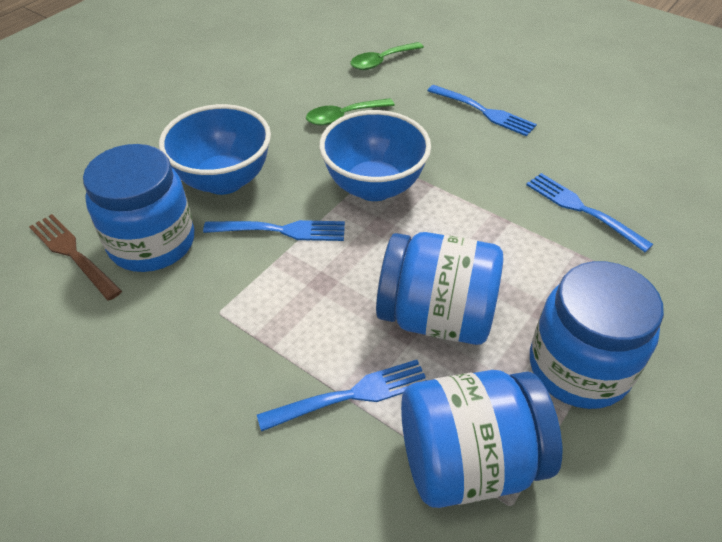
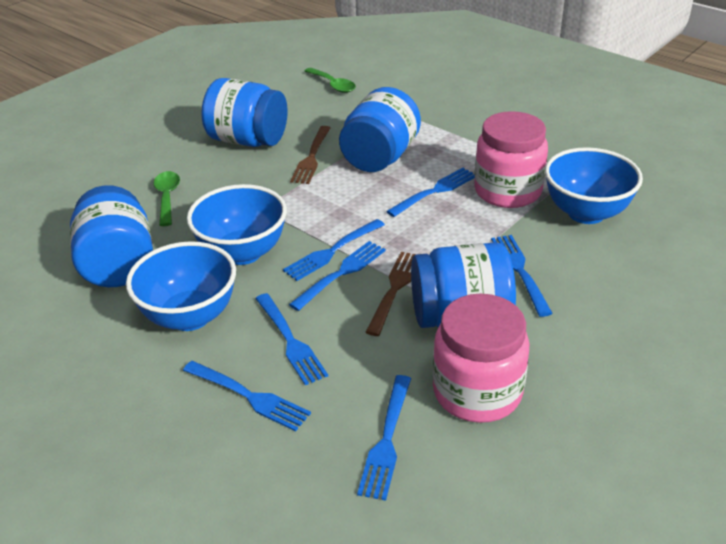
blue bowl: 2 -> 3
blue fork: 4 -> 7
brown fork: 1 -> 2
pink jar: 0 -> 2

